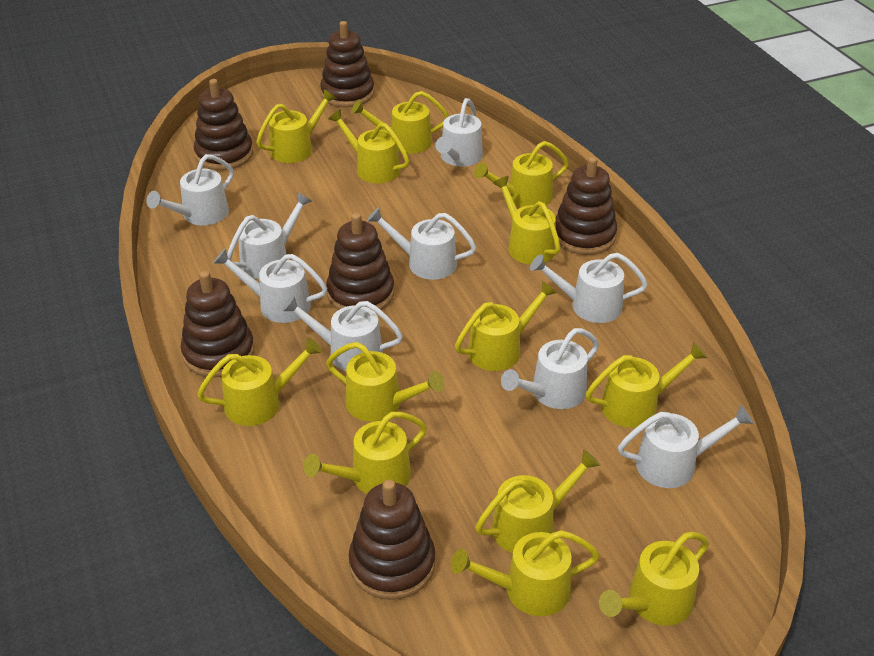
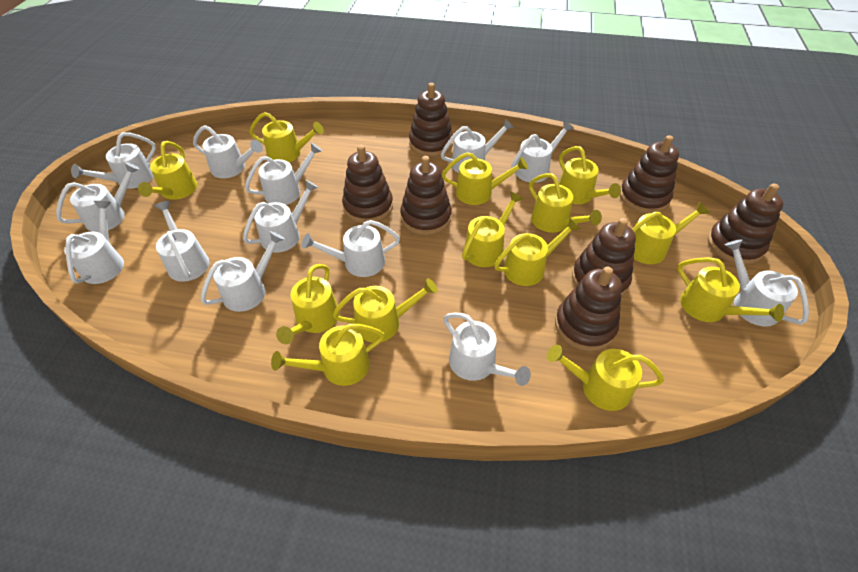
brown stacking toy: 6 -> 7
white watering can: 9 -> 13

